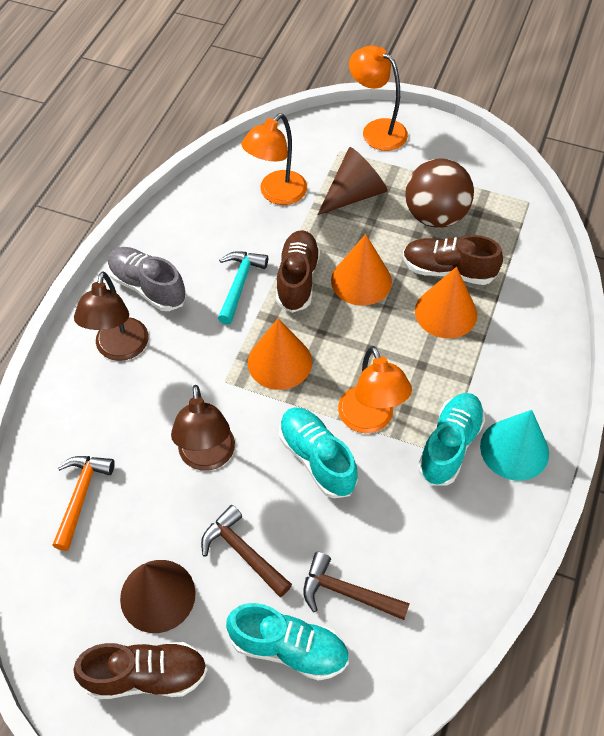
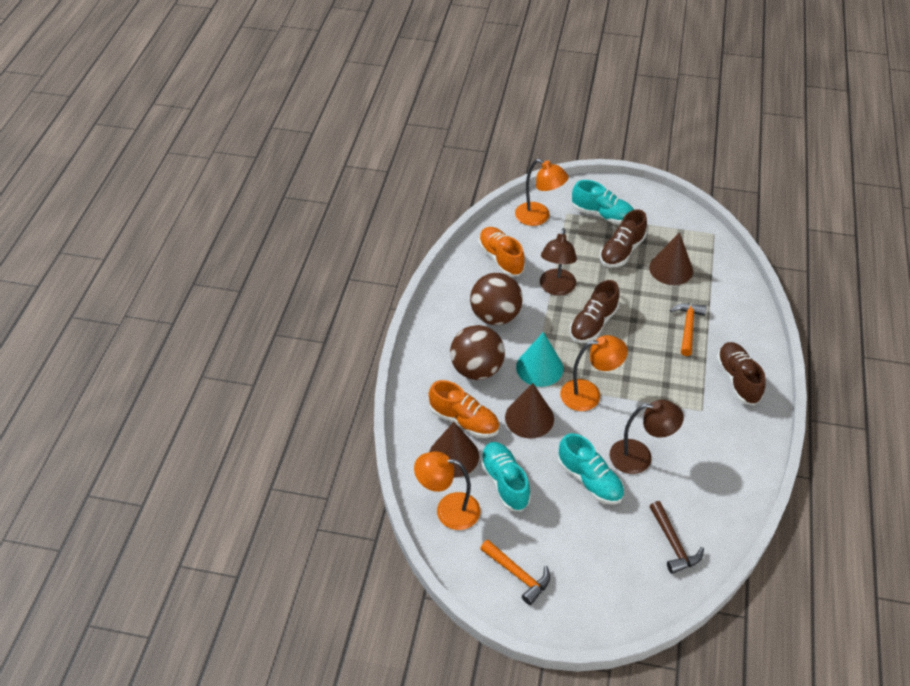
brown ball: 1 -> 2
brown cone: 2 -> 3
brown hammer: 2 -> 1
grey shoe: 1 -> 0
orange cone: 3 -> 0
orange hammer: 1 -> 2
orange shoe: 0 -> 2
turquoise hammer: 1 -> 0

